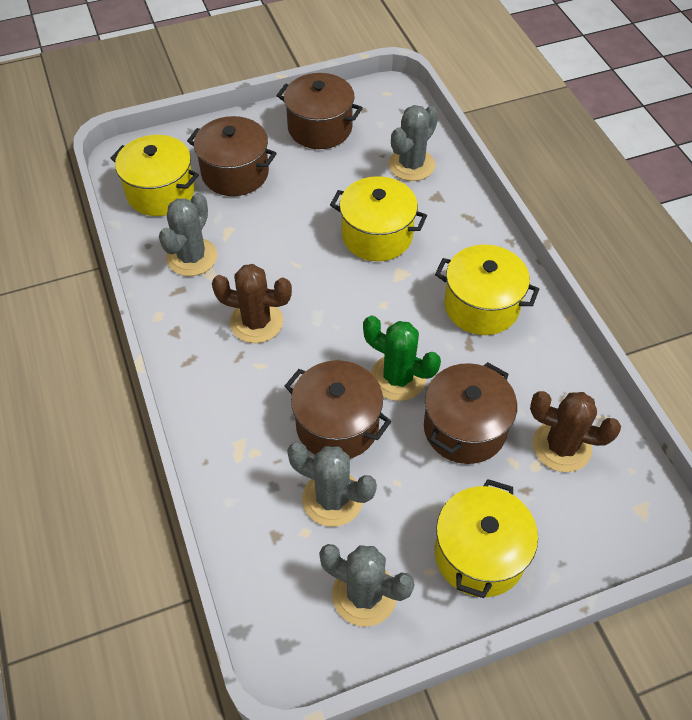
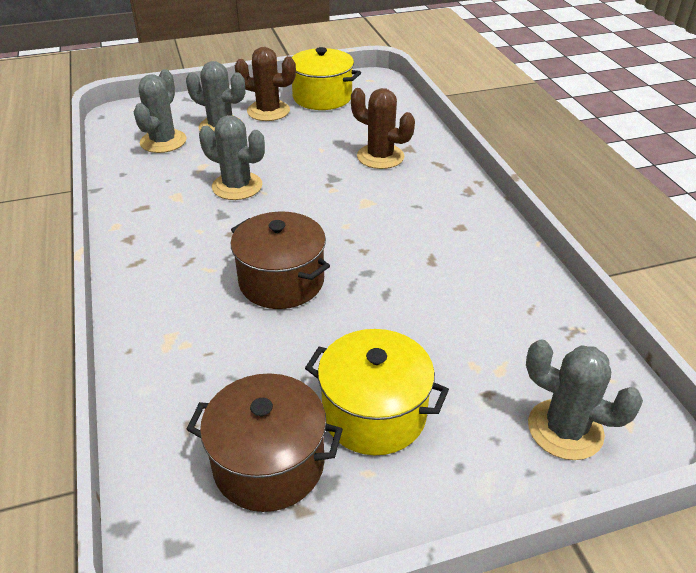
brown pot: 4 -> 2
green cactus: 1 -> 0
yellow pot: 4 -> 2

